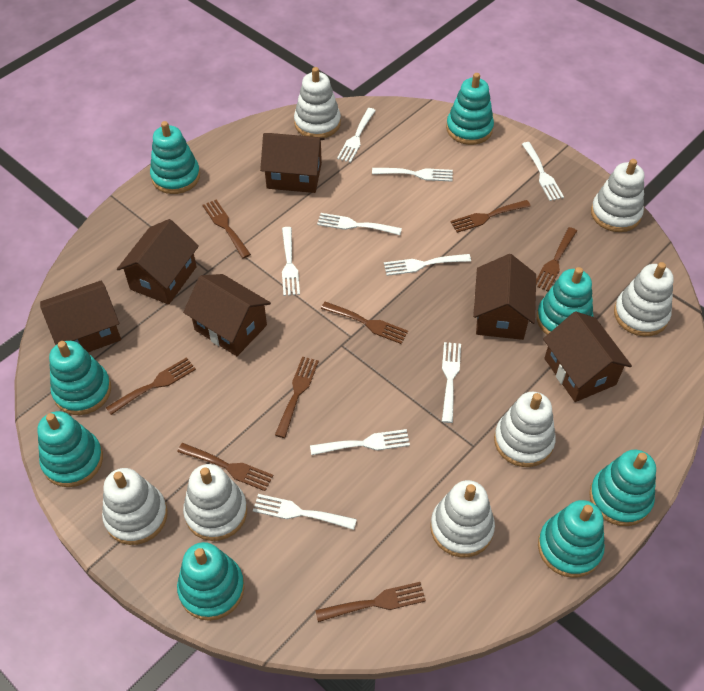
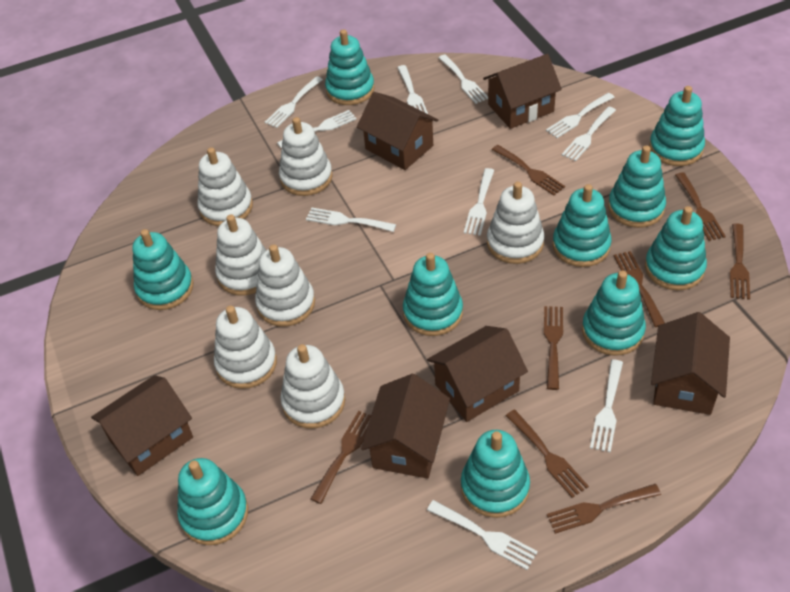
turquoise stacking toy: 8 -> 10
white fork: 9 -> 10

